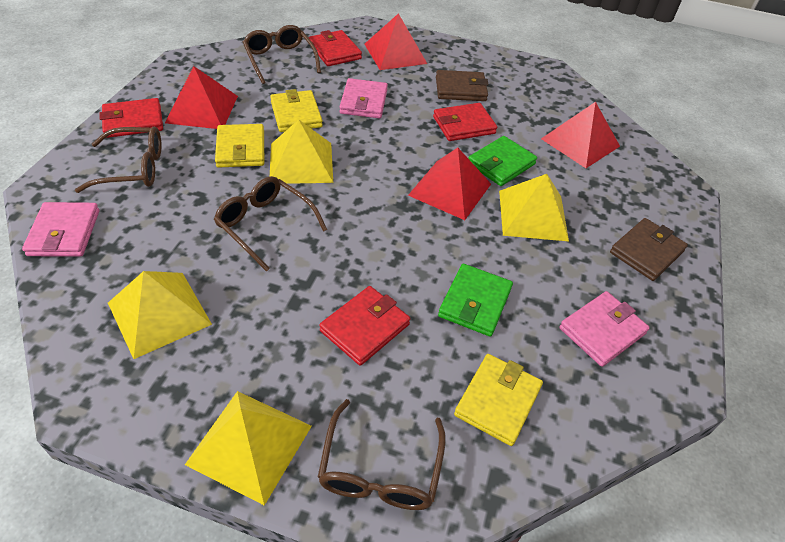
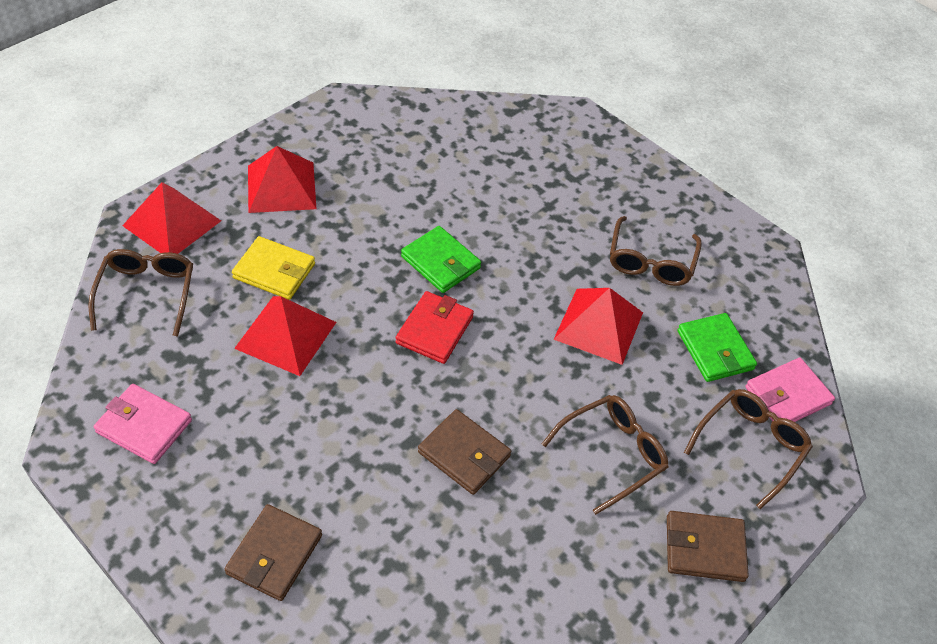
brown wallet: 2 -> 3
pink wallet: 3 -> 2
red wallet: 4 -> 1
yellow pyramid: 4 -> 0
yellow wallet: 3 -> 1

